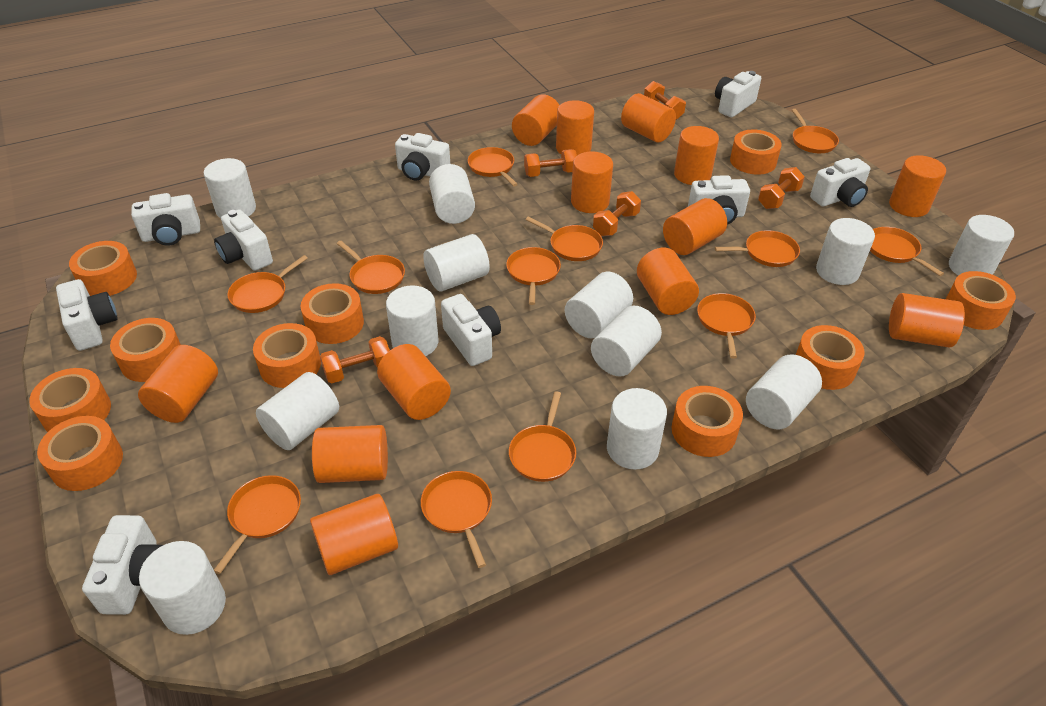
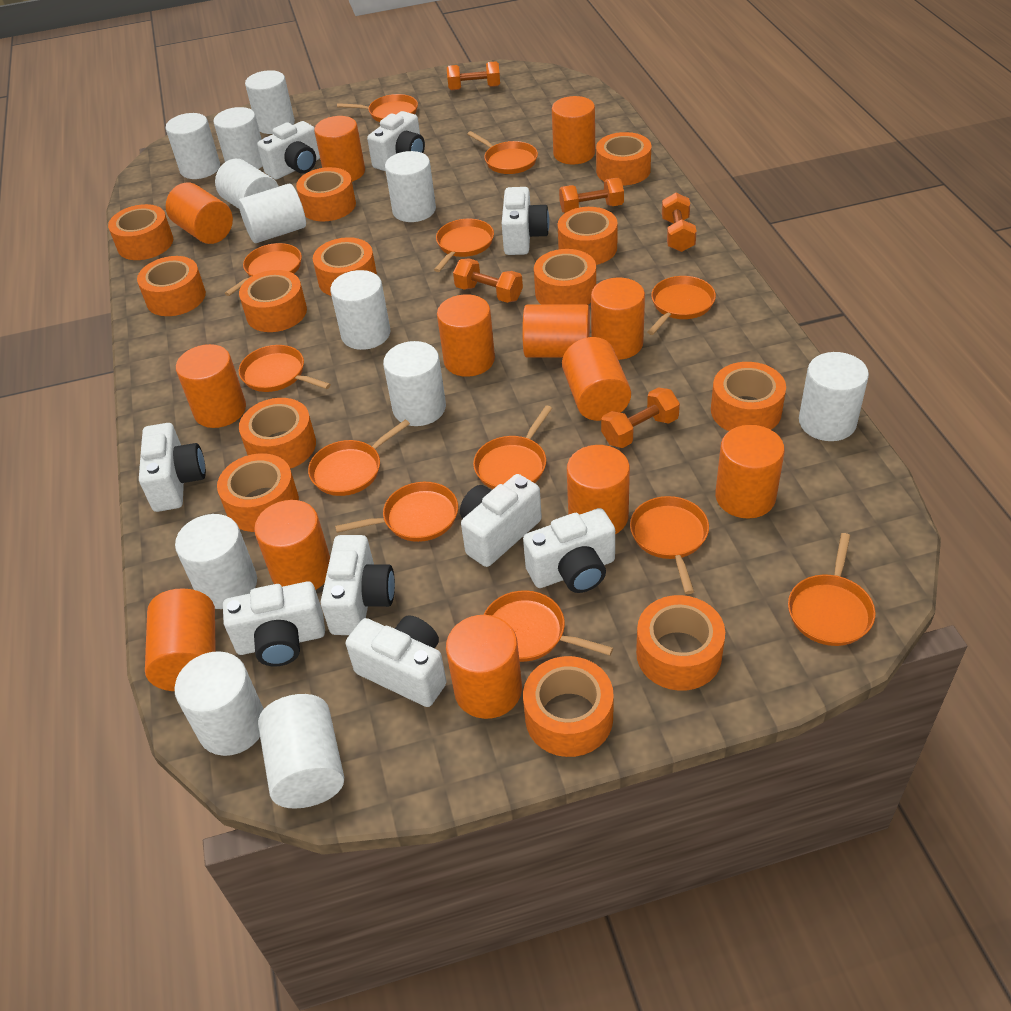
orange tape: 10 -> 13

